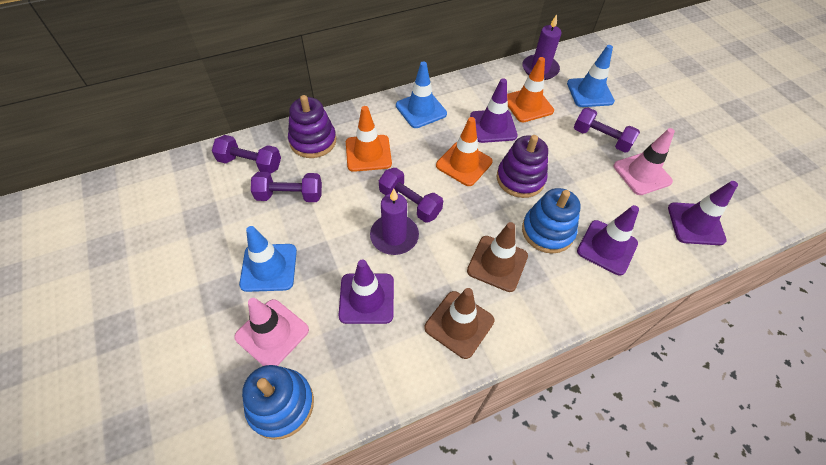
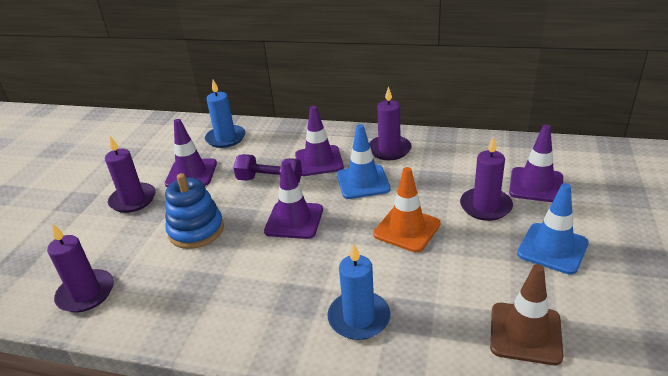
blue candle: 0 -> 2
blue stacking toy: 2 -> 1
blue traffic cone: 3 -> 2
brown traffic cone: 2 -> 1
orange traffic cone: 3 -> 1
pink traffic cone: 2 -> 0
purple candle: 2 -> 4
purple dumbbell: 4 -> 1
purple stacking toy: 2 -> 0

